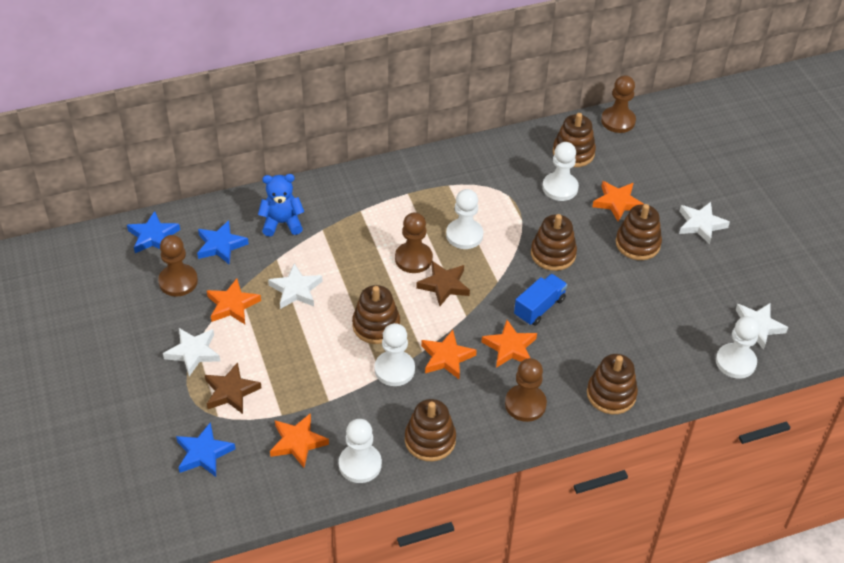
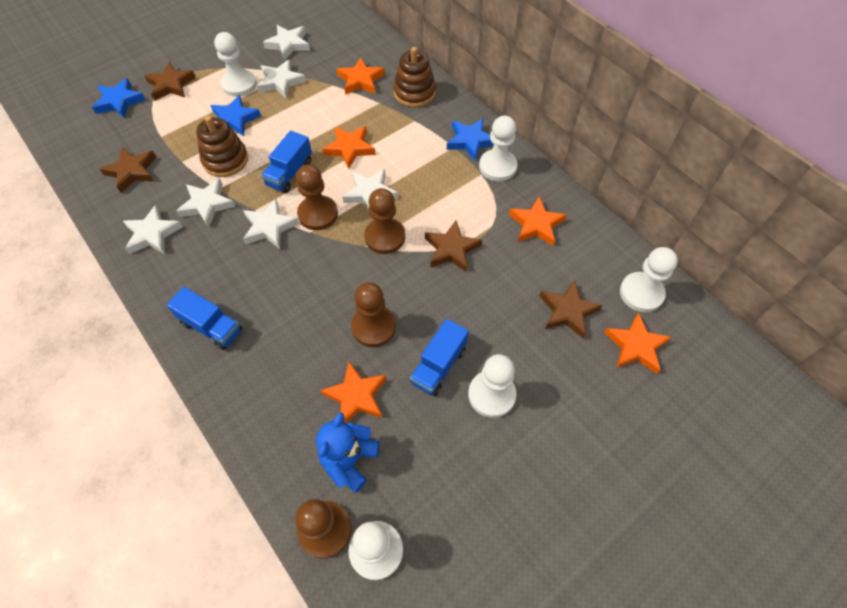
blue truck: 1 -> 3
brown stacking toy: 6 -> 2
brown star: 2 -> 4
white star: 4 -> 6

